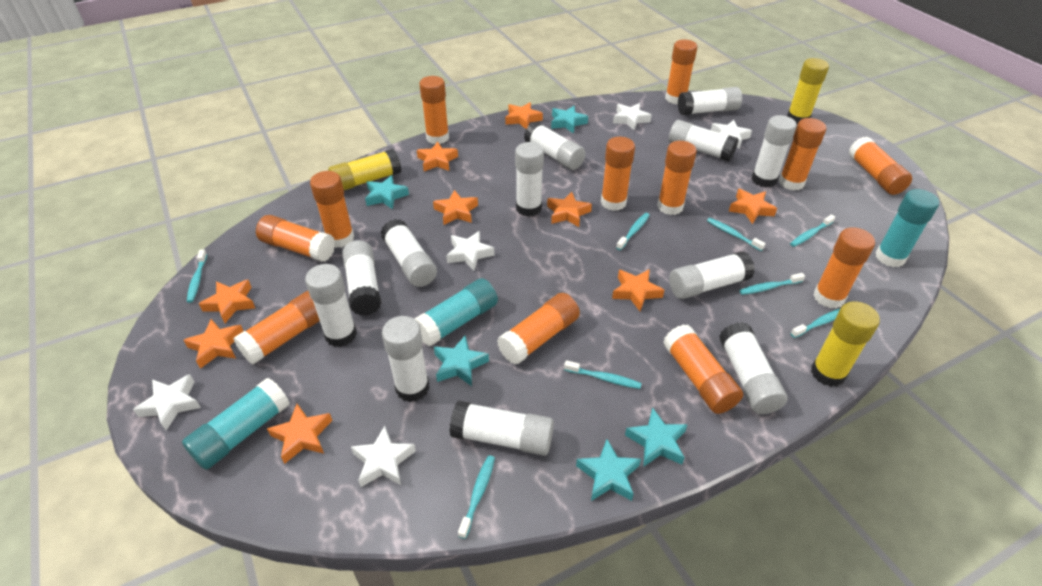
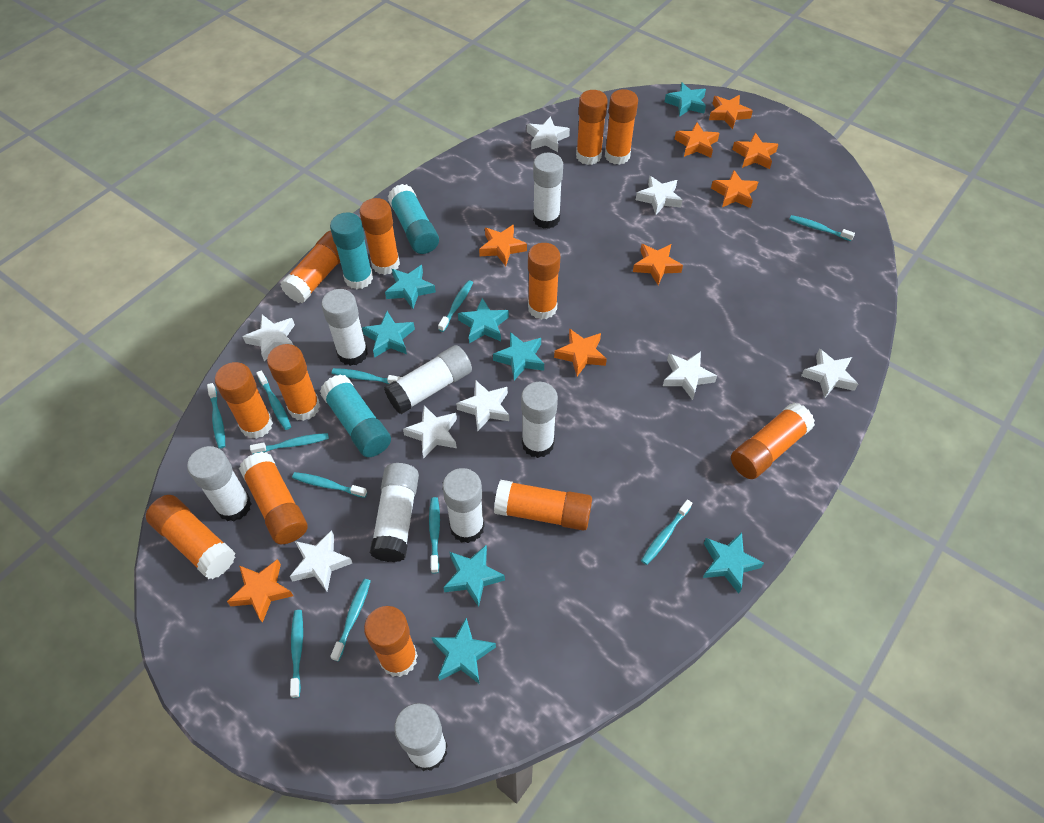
orange star: 9 -> 8
turquoise star: 5 -> 8
turquoise toothbrush: 8 -> 11
white glue stick: 12 -> 8
white star: 5 -> 8
yellow glue stick: 3 -> 0

